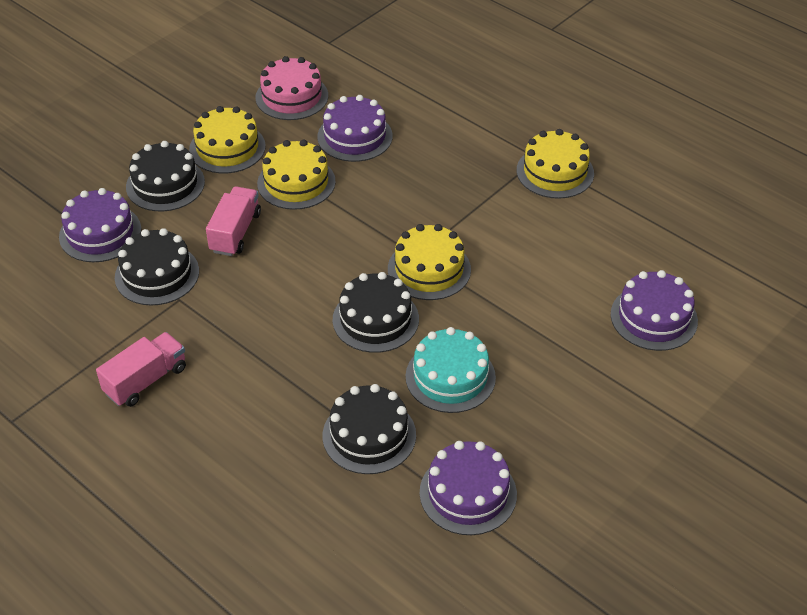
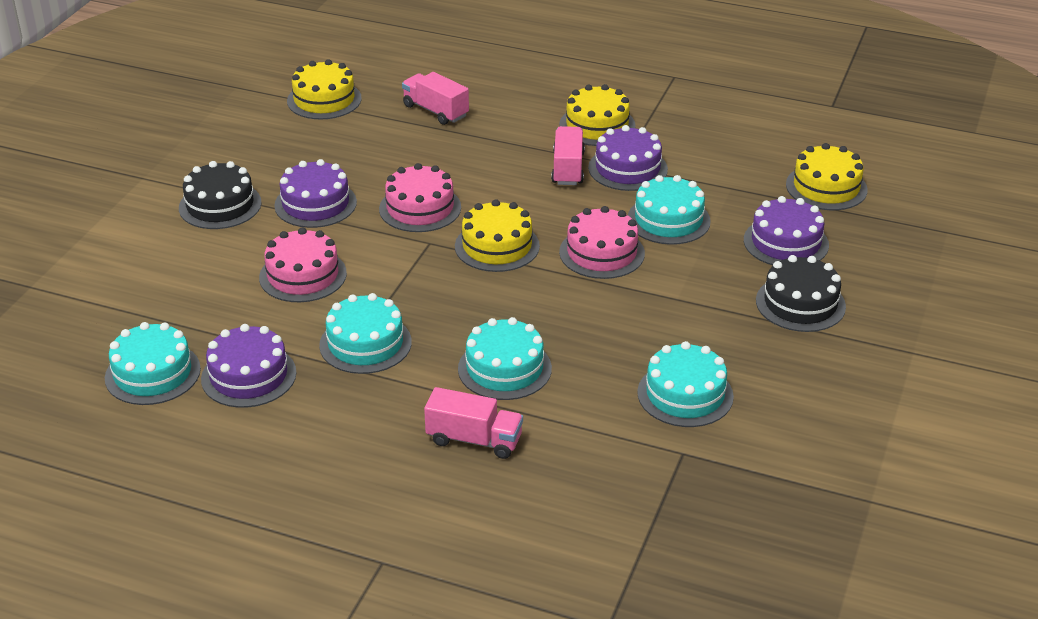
black cake: 4 -> 2
pink cake: 1 -> 3
pink truck: 2 -> 3
turquoise cake: 1 -> 5

